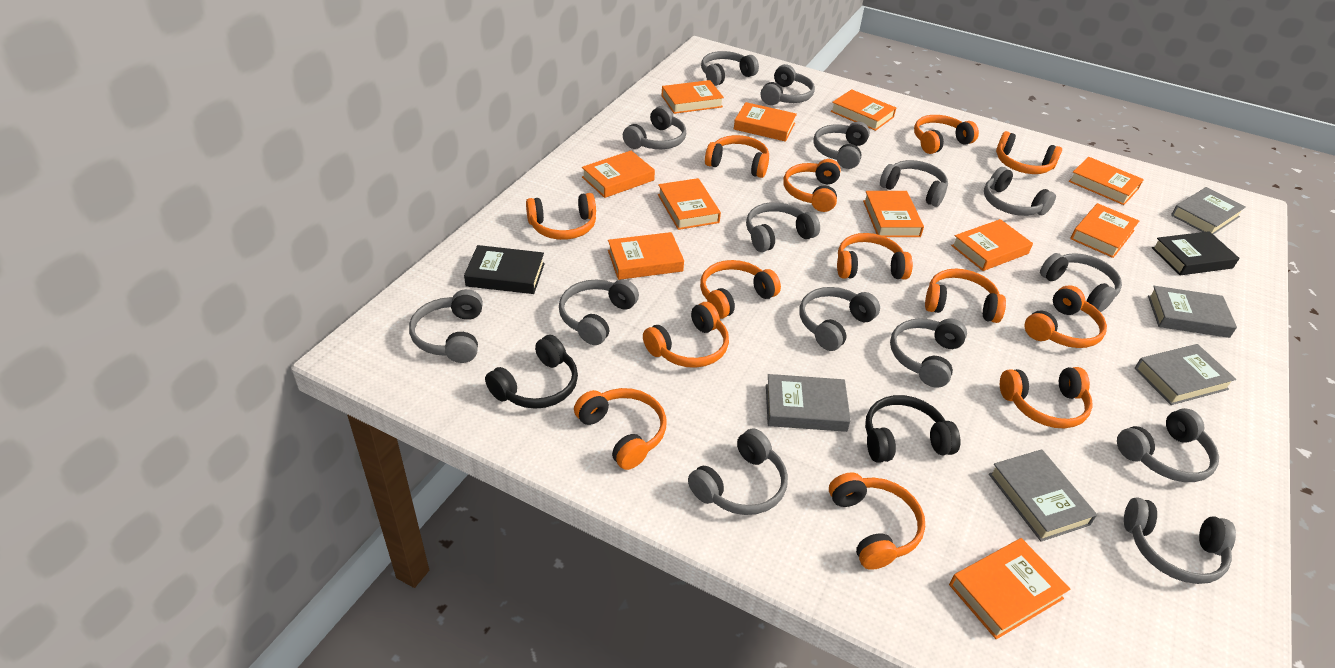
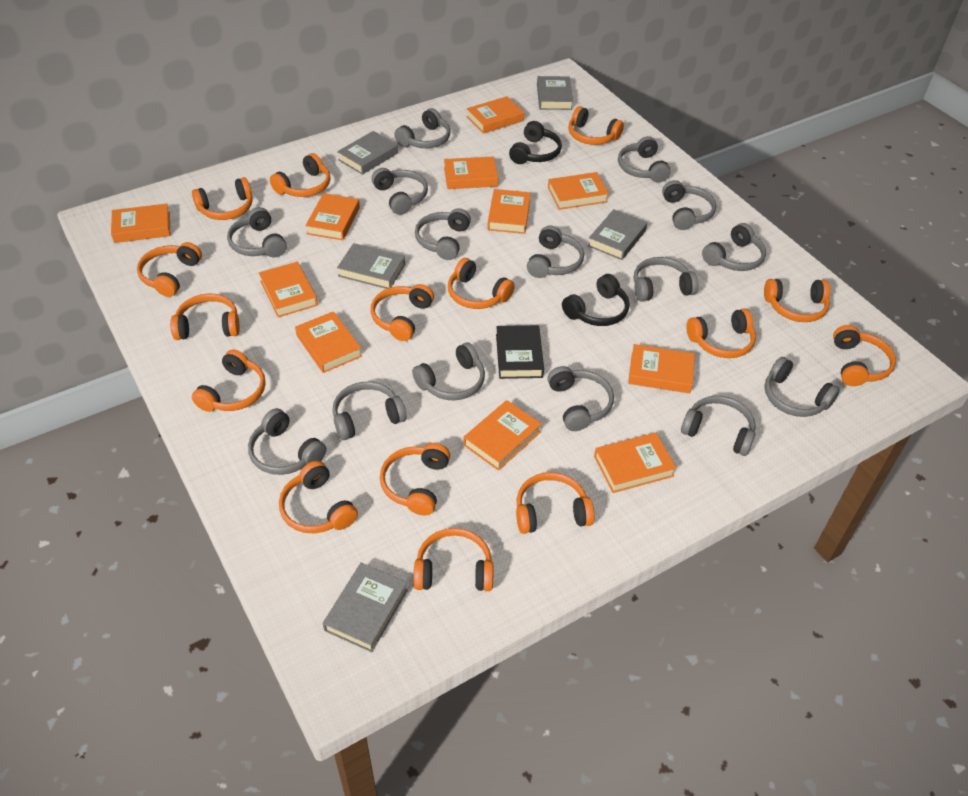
black book: 2 -> 1
orange headphones: 13 -> 15

